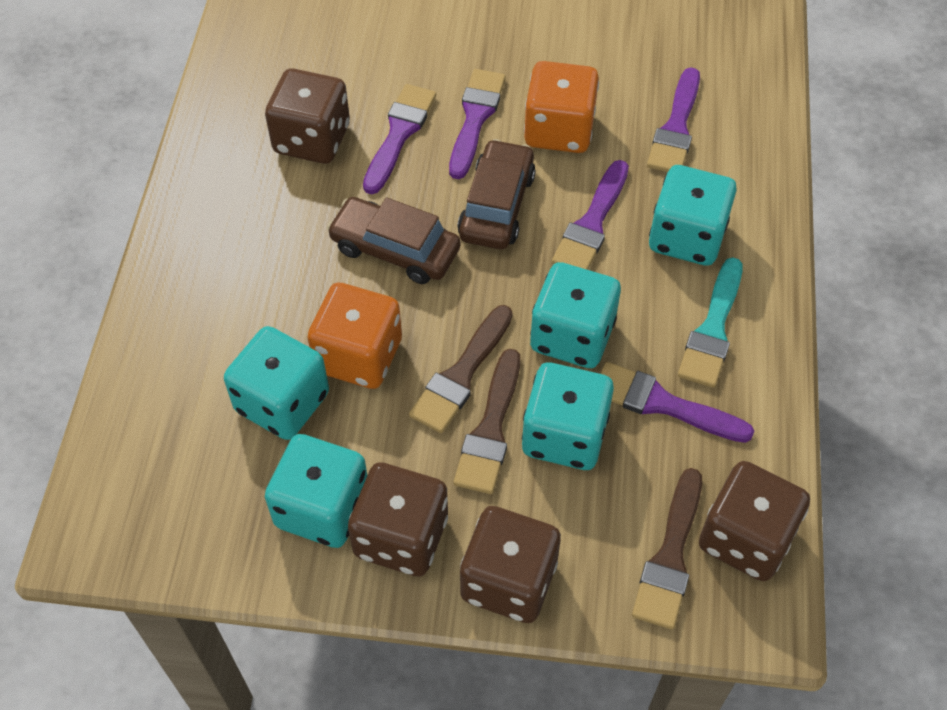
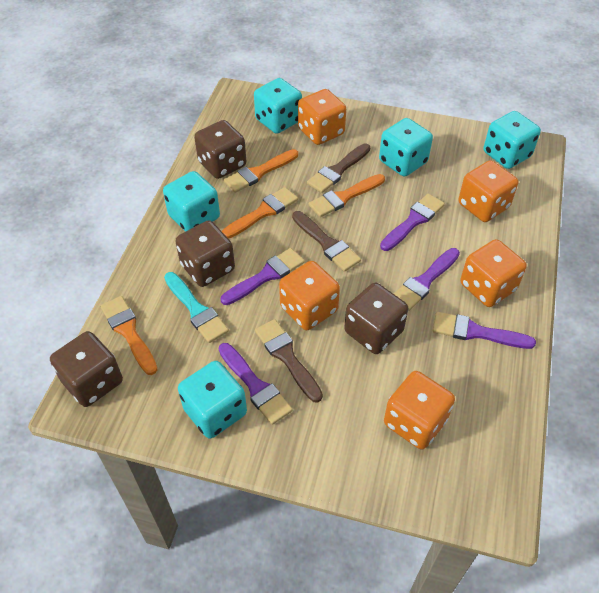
brown car: 2 -> 0
orange brush: 0 -> 4
orange dice: 2 -> 5

